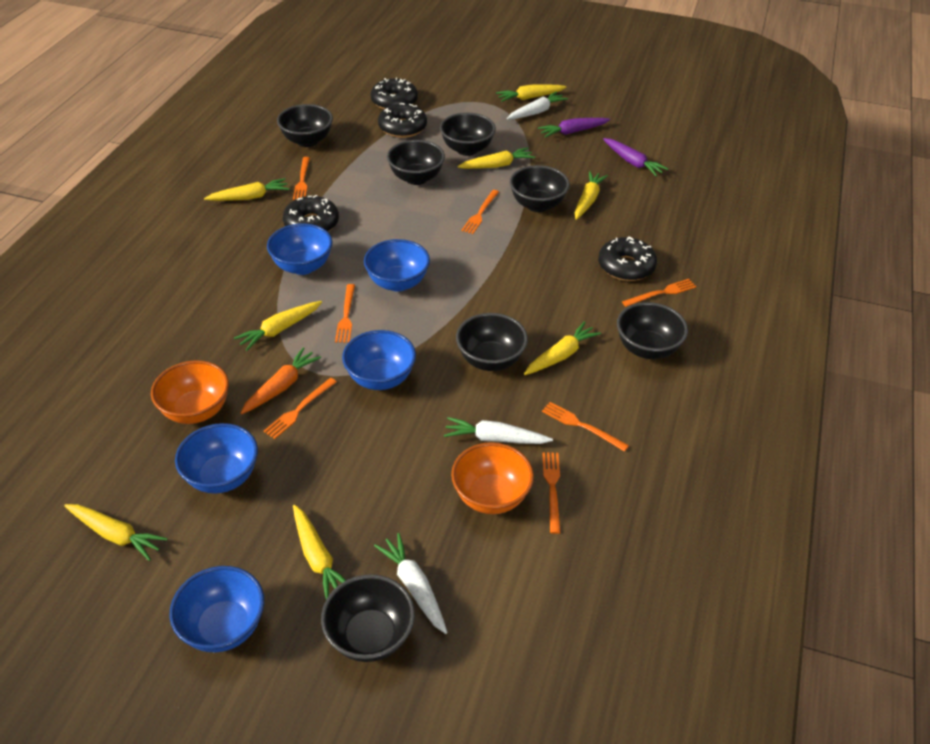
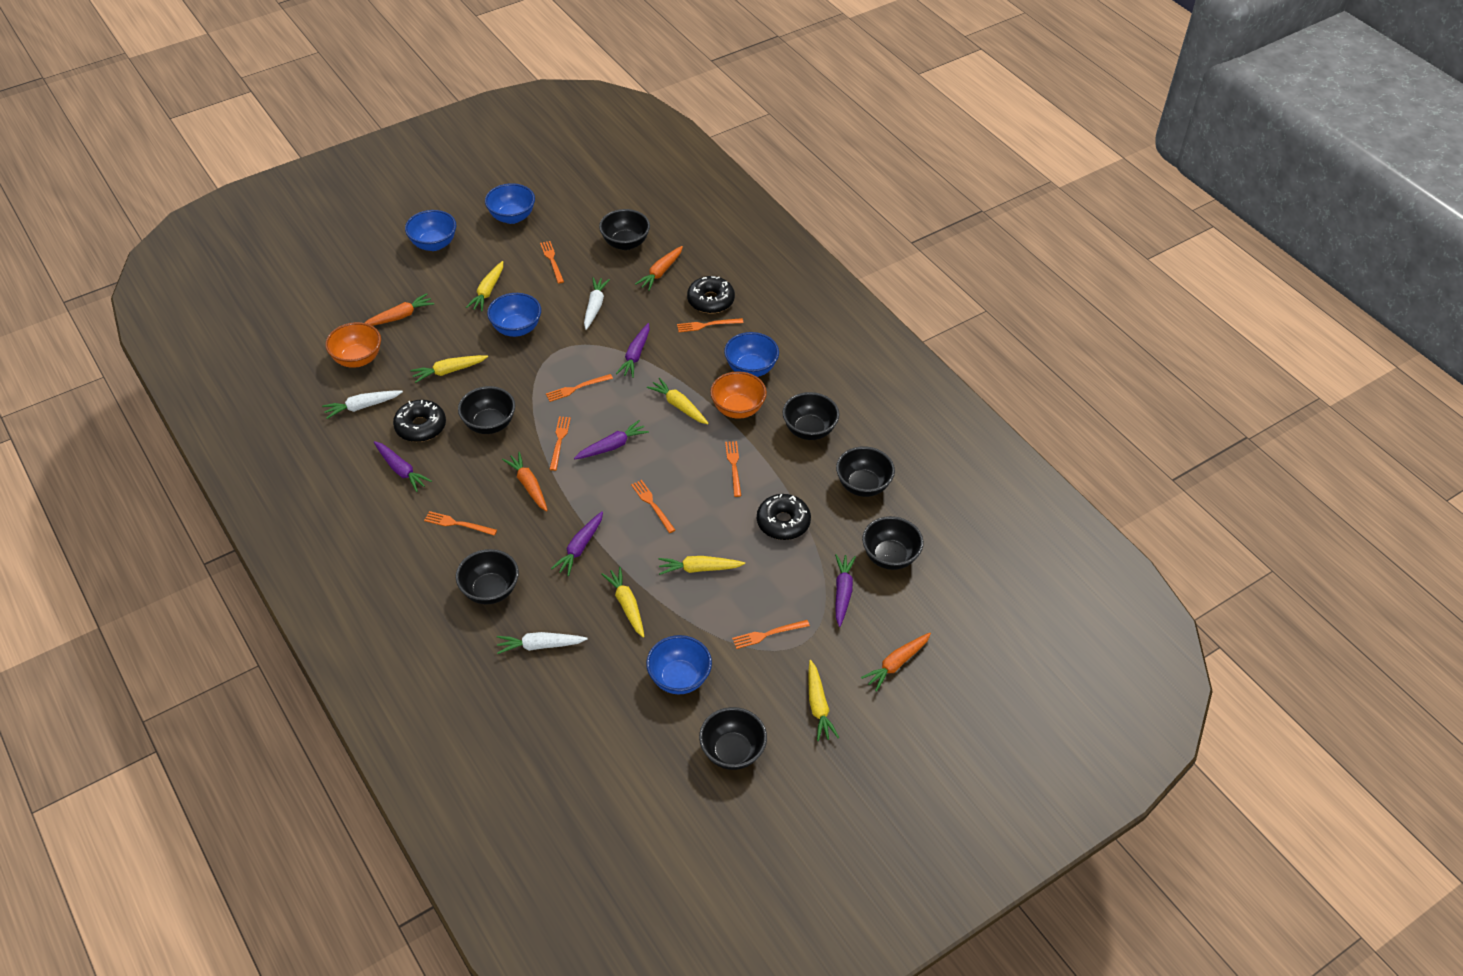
black donut: 4 -> 3
orange carrot: 1 -> 4
orange fork: 7 -> 8
purple carrot: 2 -> 5
yellow carrot: 8 -> 6

